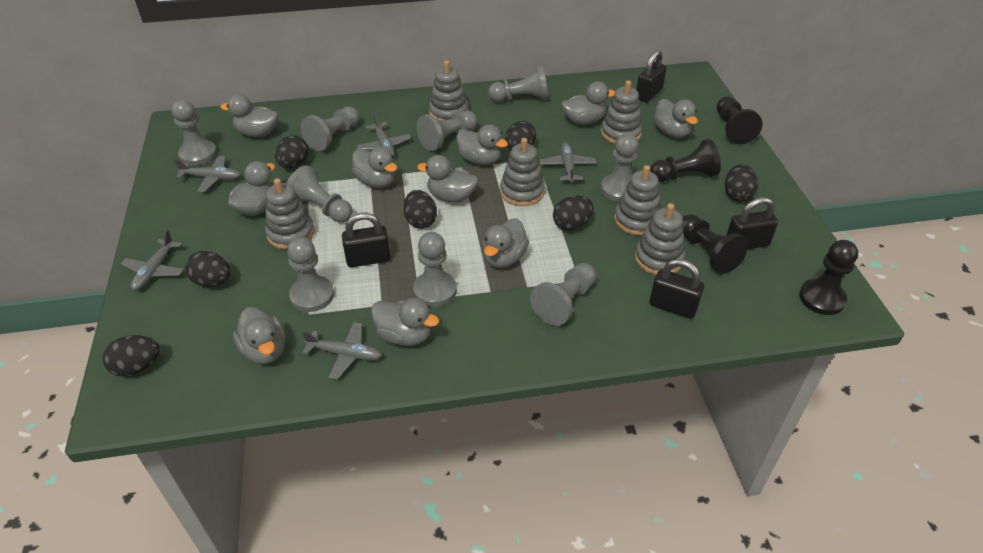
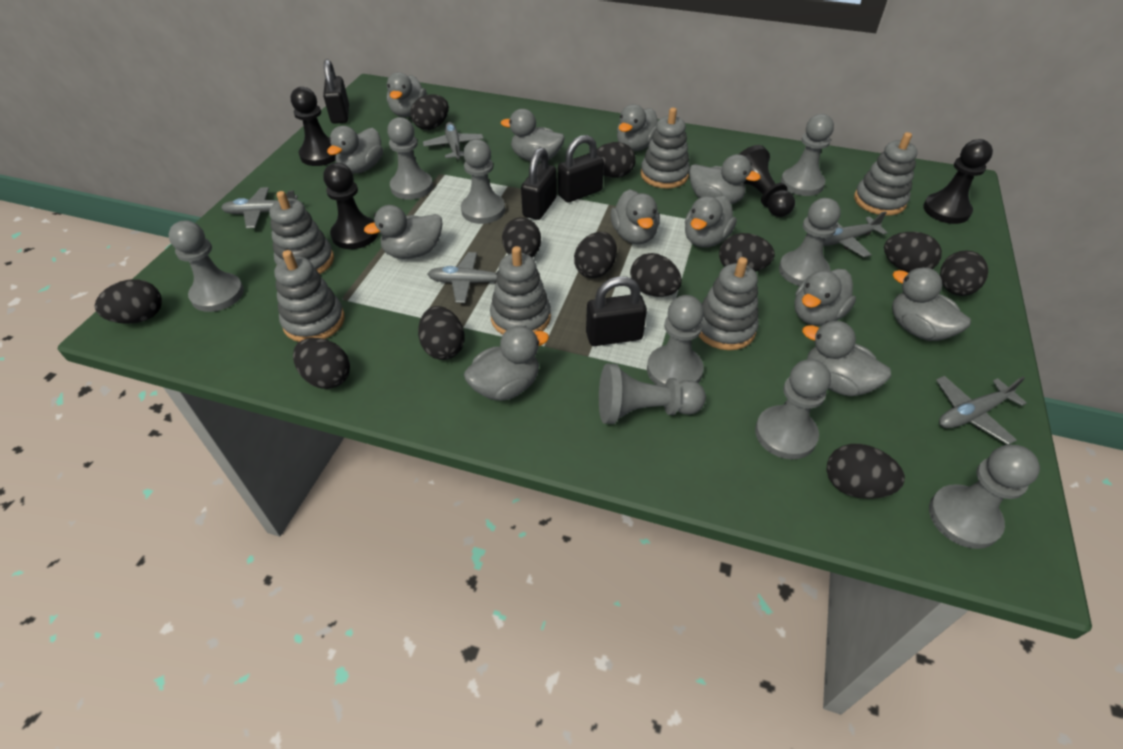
black egg: 7 -> 12
grey duck: 10 -> 12

